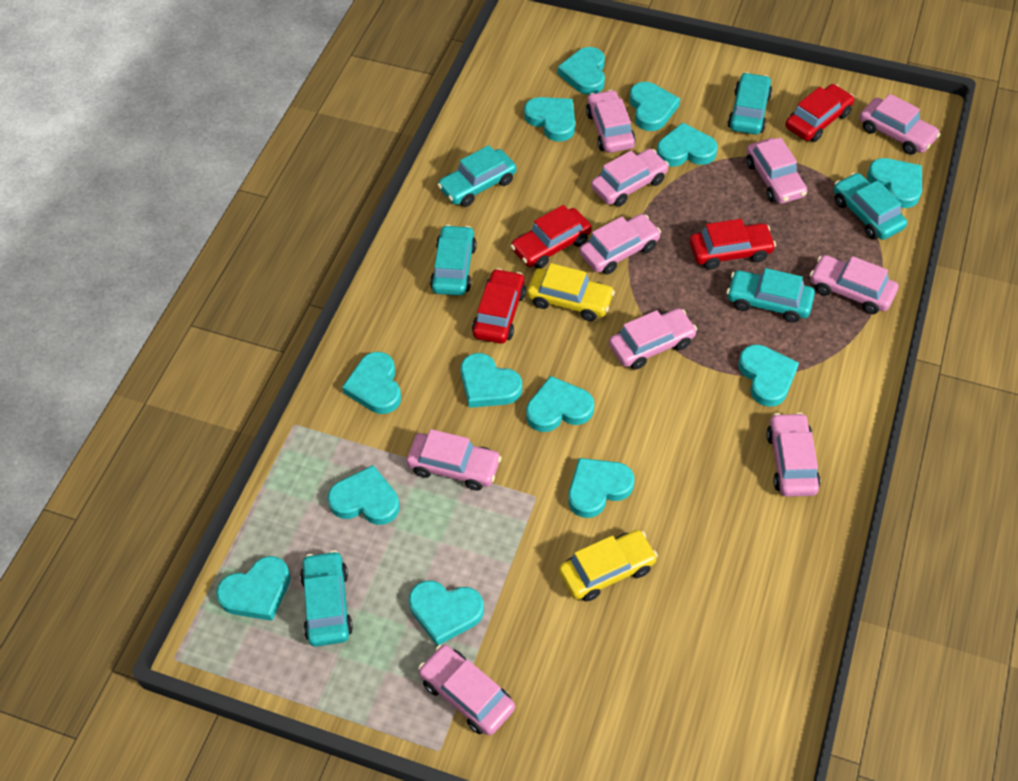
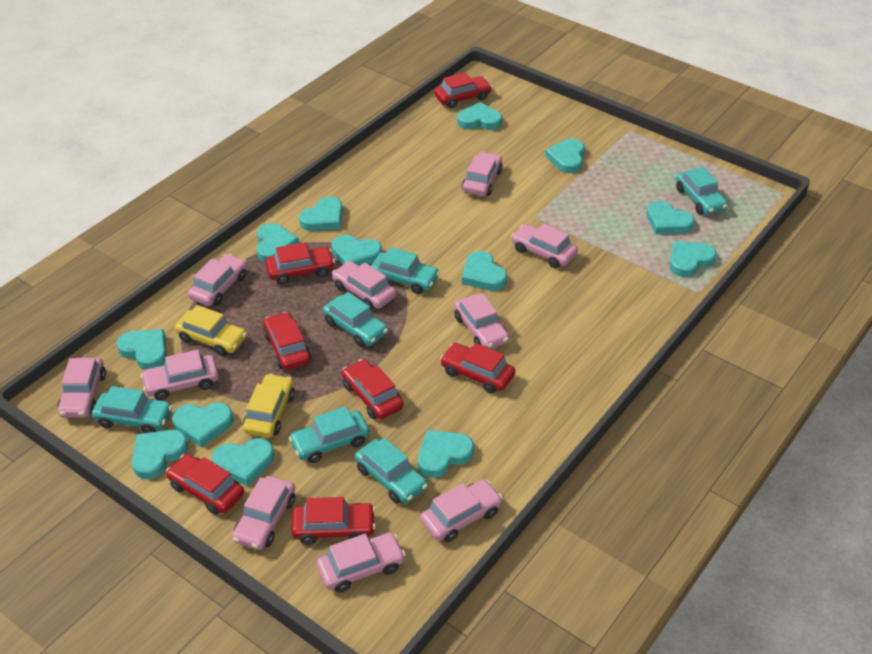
red car: 4 -> 7

